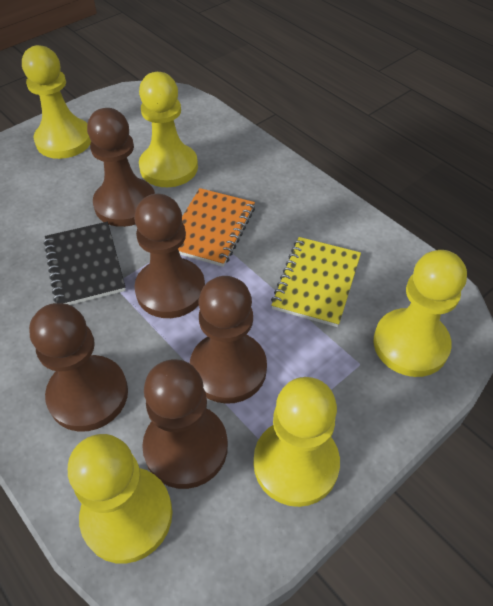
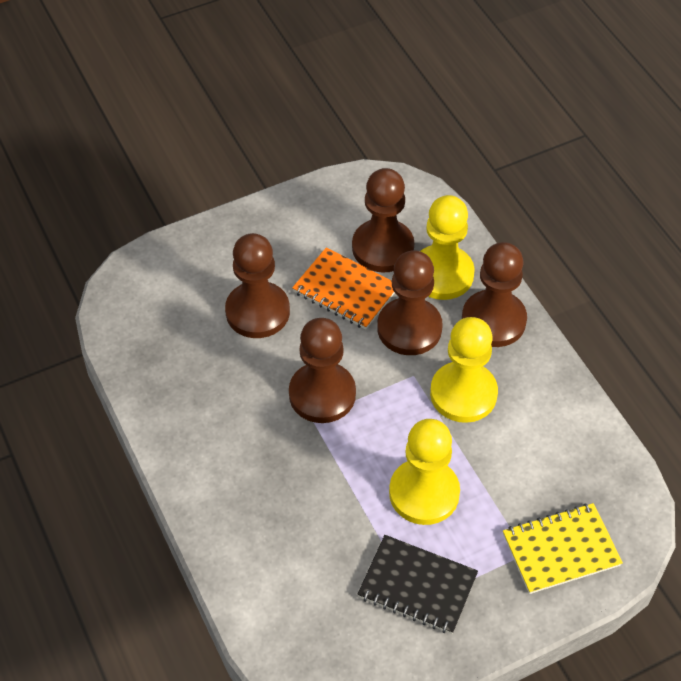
yellow pawn: 5 -> 3

